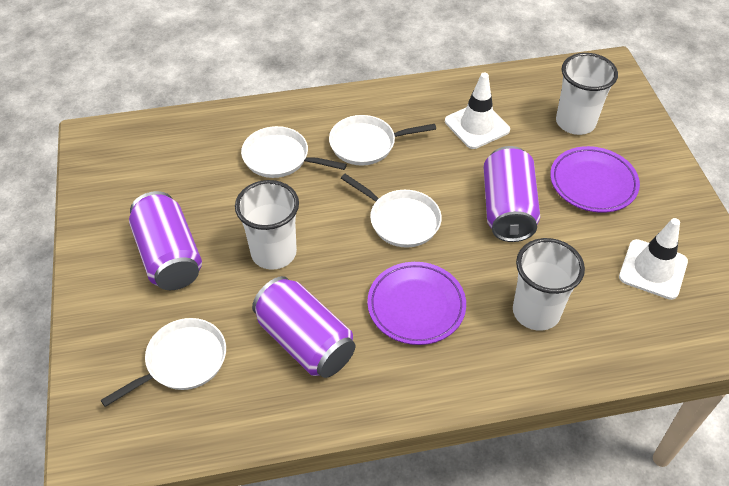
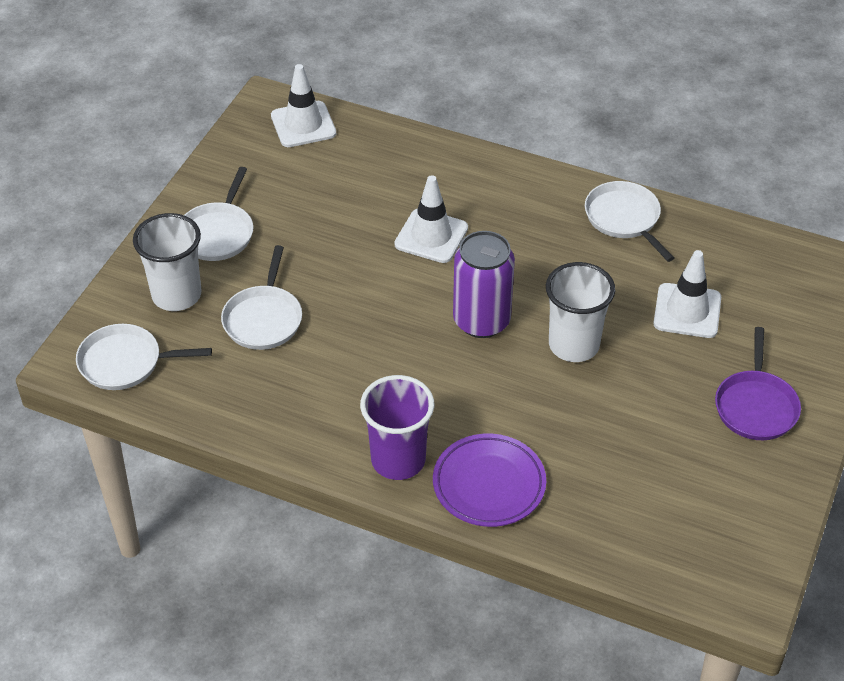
purple can: 3 -> 1
purple cup: 0 -> 1
purple pan: 0 -> 1
purple plate: 2 -> 1
white cup: 3 -> 2
white traffic cone: 2 -> 3

